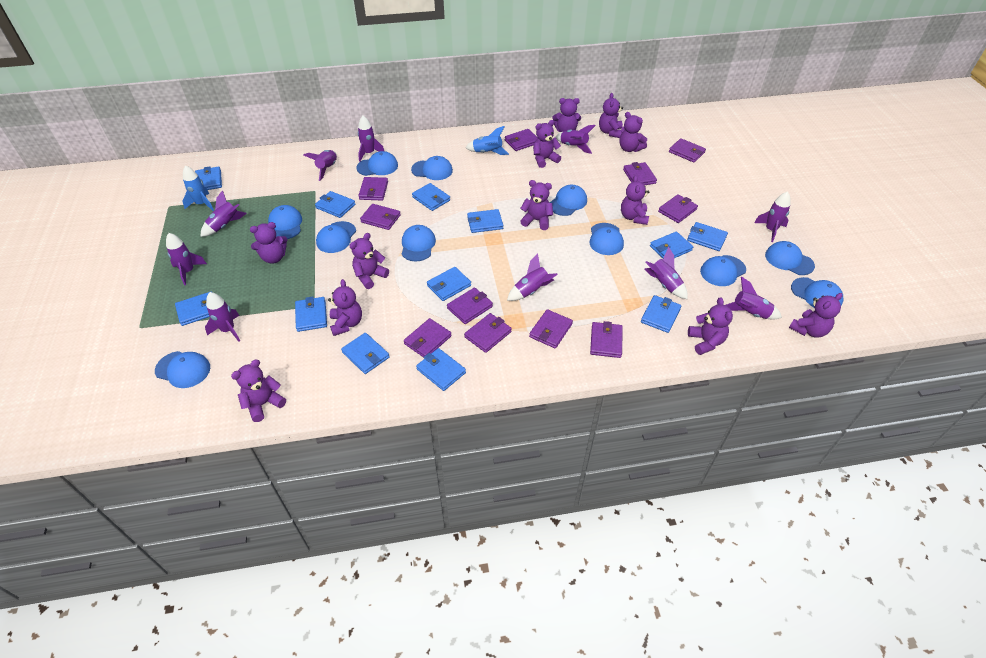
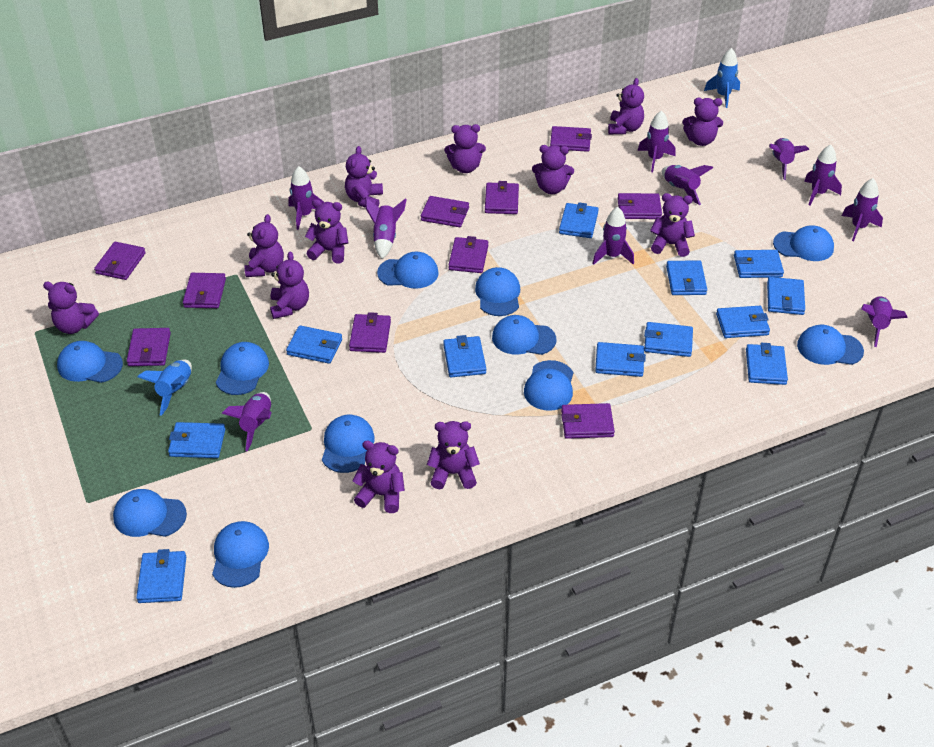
purple wallet: 11 -> 10

